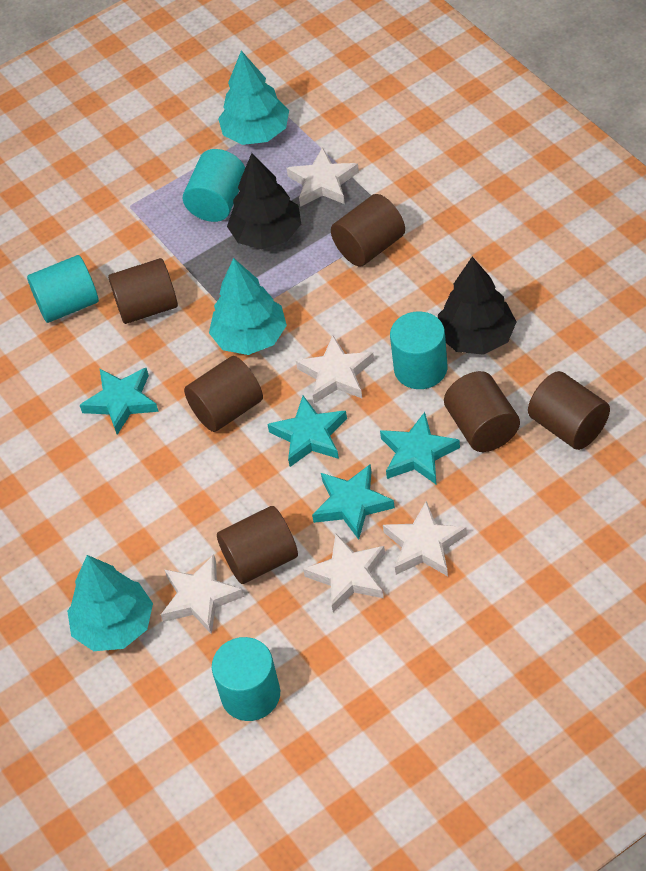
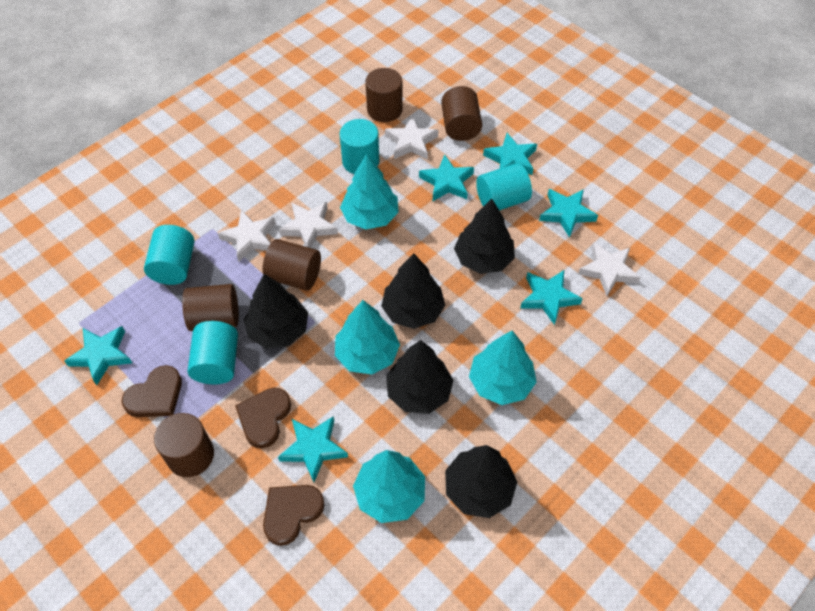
black tree: 2 -> 5
brown cylinder: 6 -> 5
brown heart: 0 -> 3
turquoise star: 4 -> 6
turquoise tree: 3 -> 4
white star: 5 -> 4

